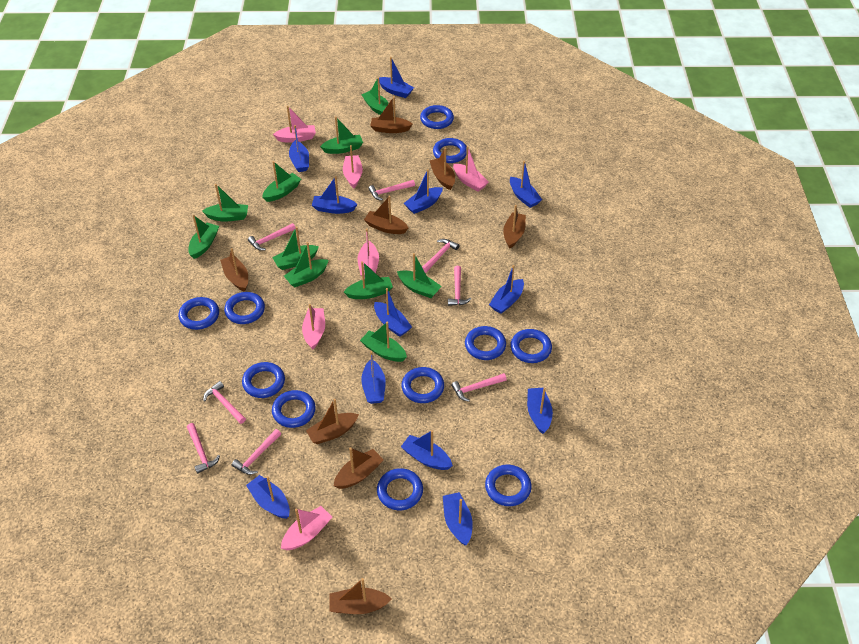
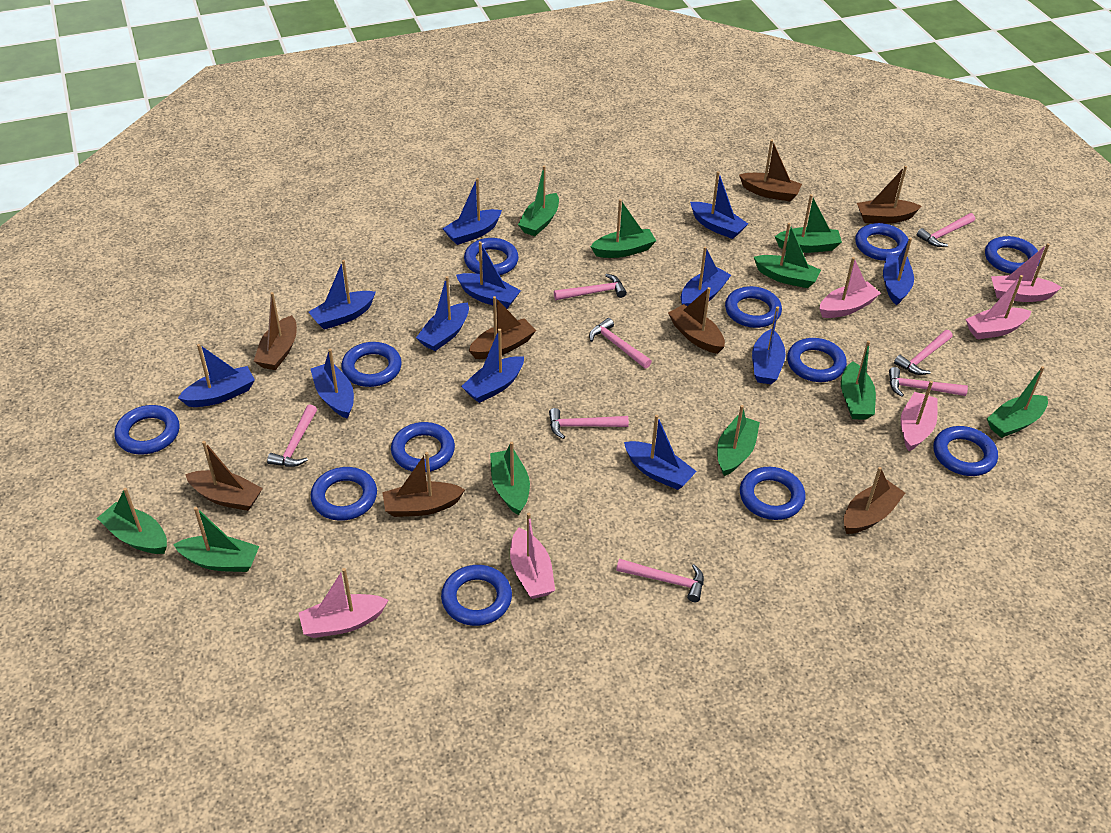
blue ring: 11 -> 12

